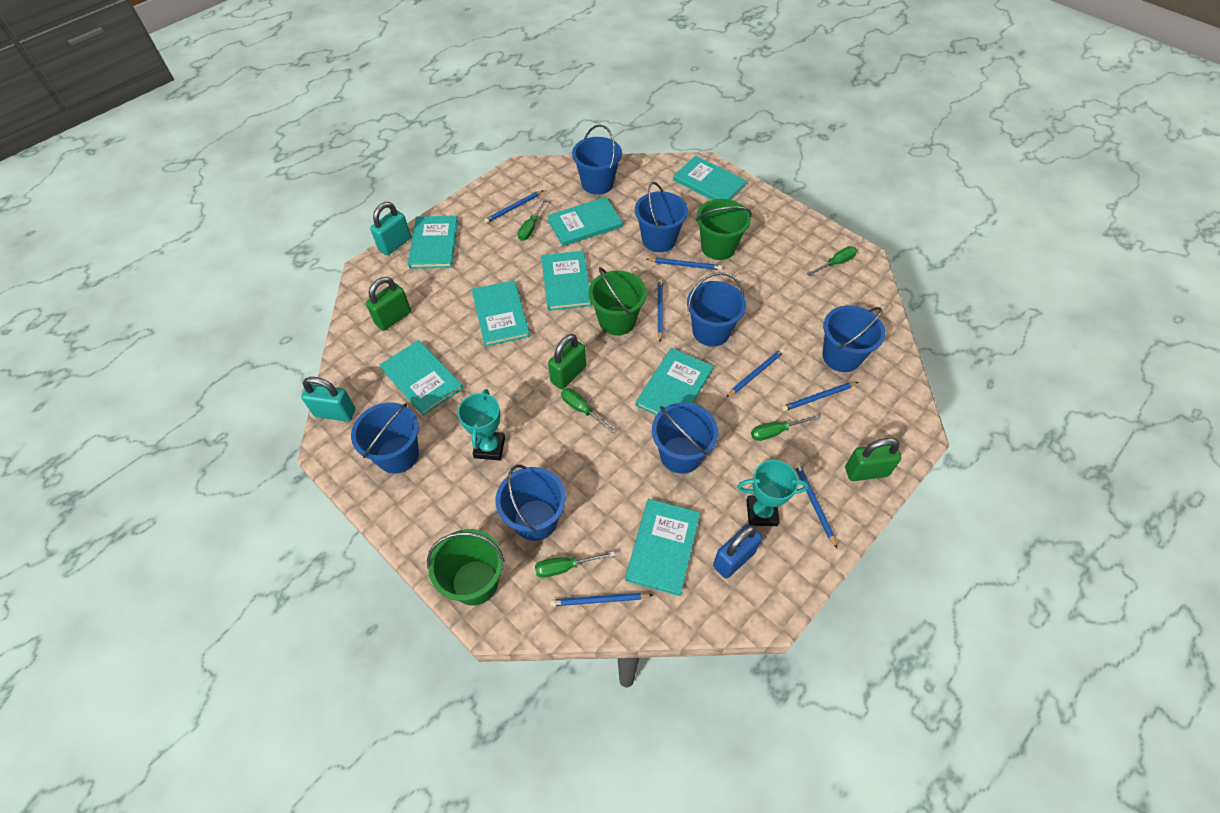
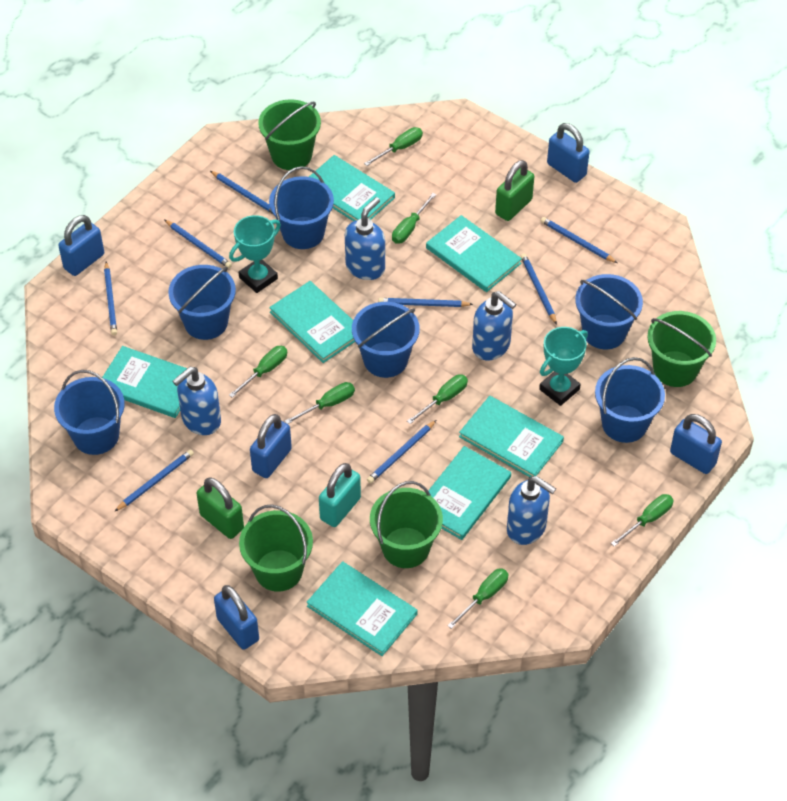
blue bucket: 7 -> 6
blue padlock: 1 -> 5
blue pencil: 7 -> 8
blue soap dispenser: 0 -> 4
green bucket: 3 -> 4
green padlock: 3 -> 2
green screwdriver: 5 -> 7
turquoise book: 8 -> 7
turquoise padlock: 2 -> 1

